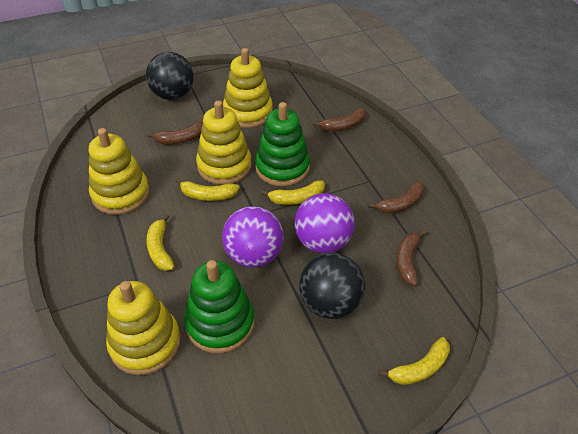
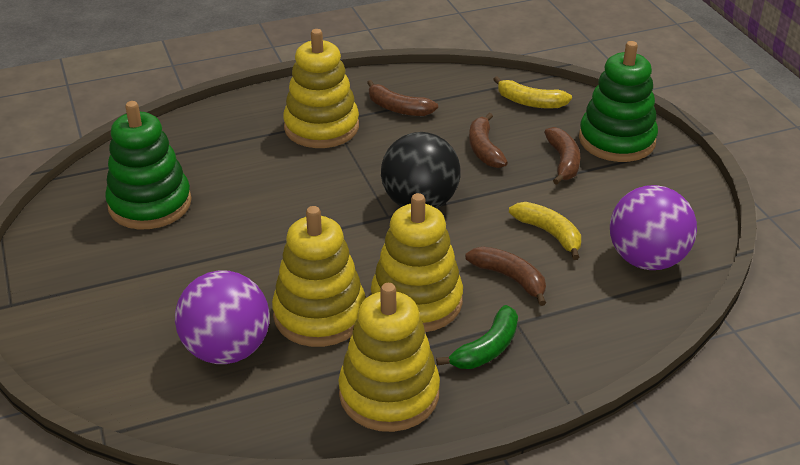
black ball: 2 -> 1
green banana: 0 -> 1
yellow banana: 4 -> 2

